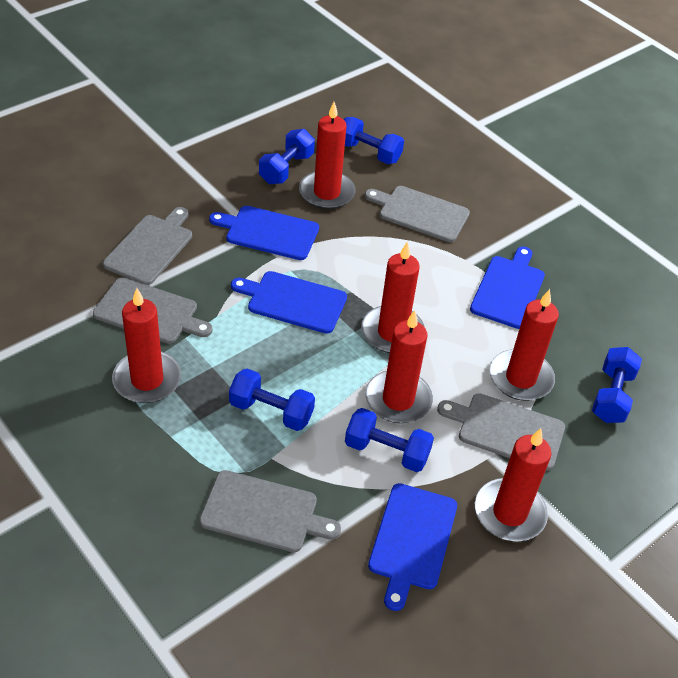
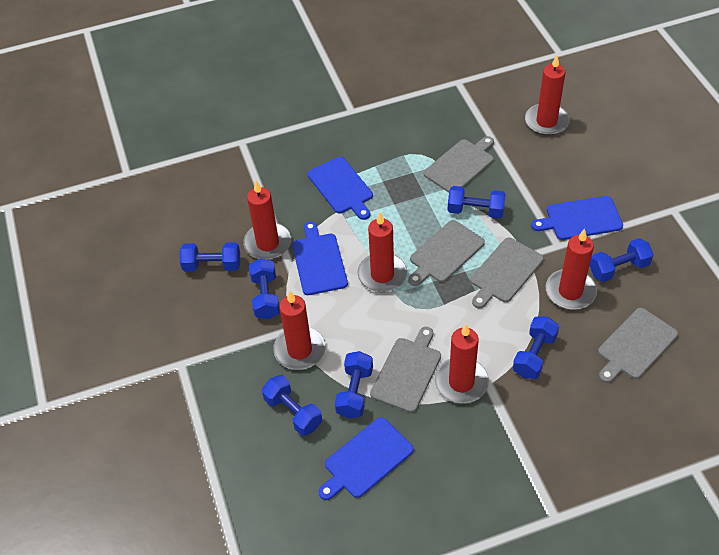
blue dumbbell: 5 -> 7

